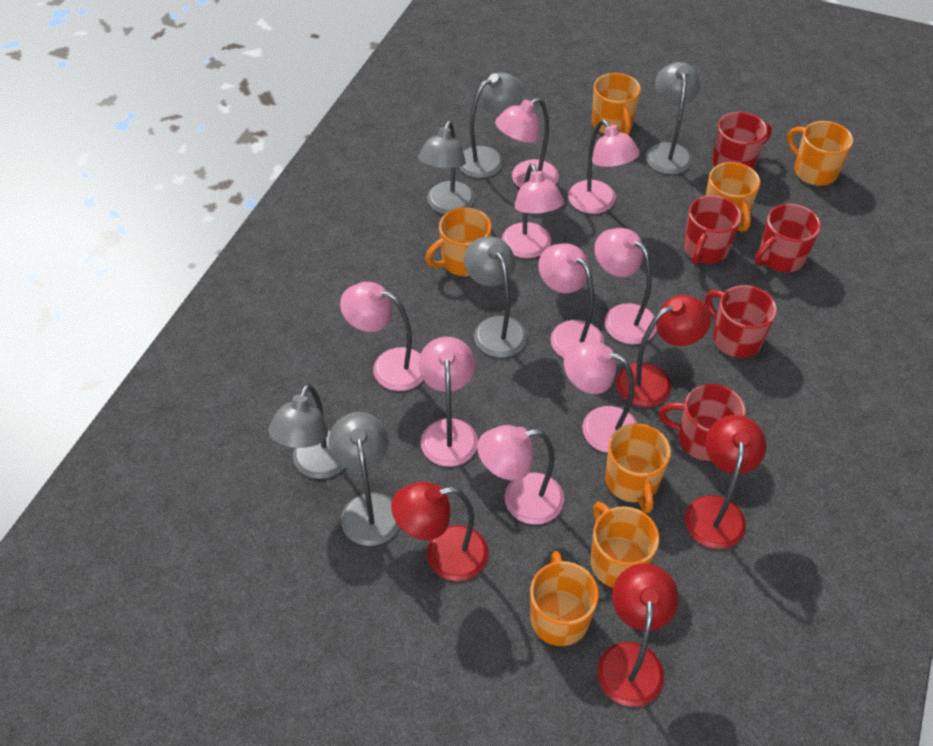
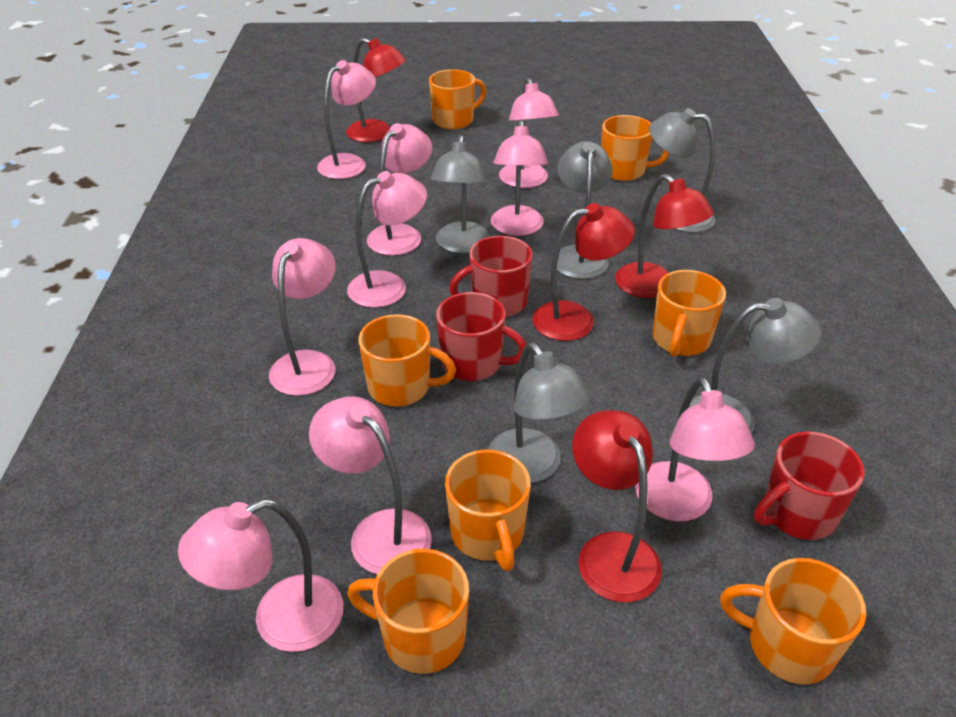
grey lamp: 6 -> 5
red mug: 5 -> 3

